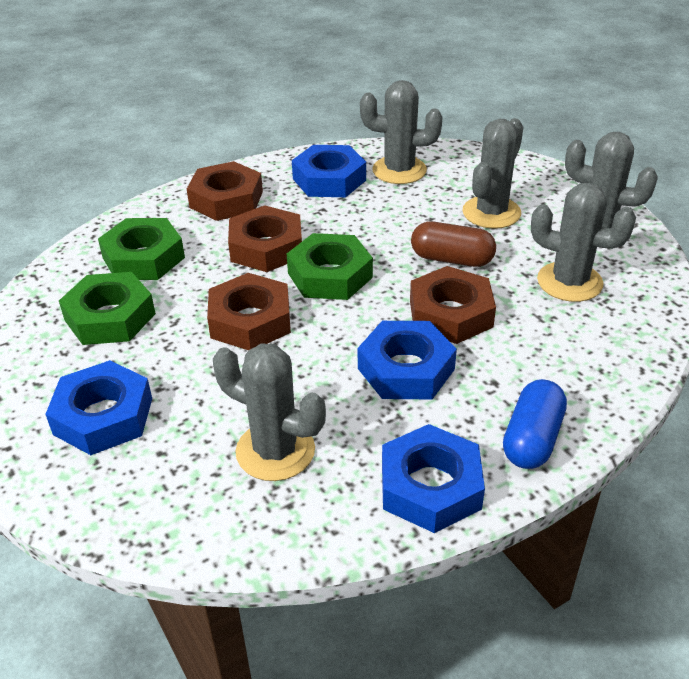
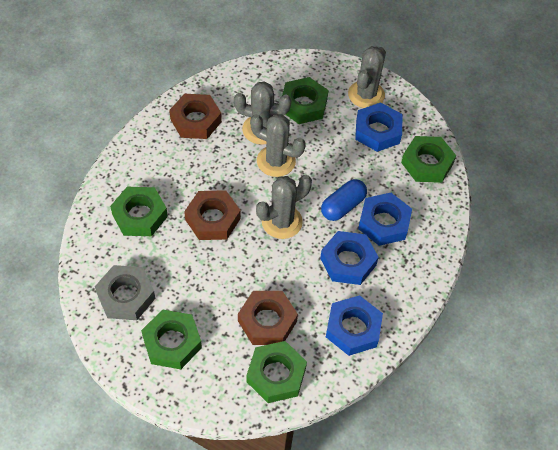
brown capsule: 1 -> 0
brown nut: 4 -> 3
green nut: 3 -> 5
grey cactus: 5 -> 4
grey nut: 0 -> 1

